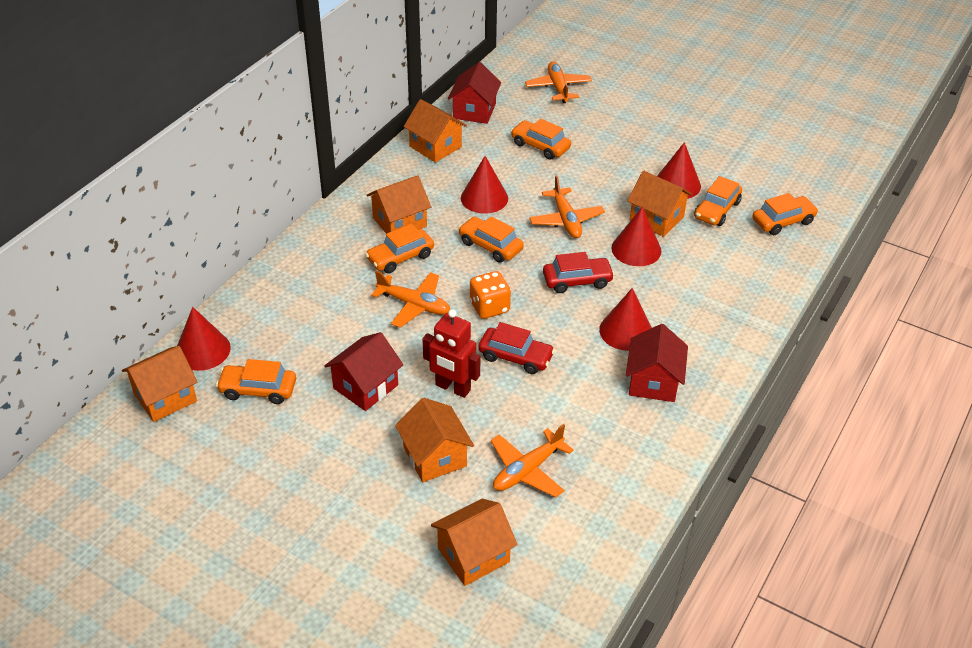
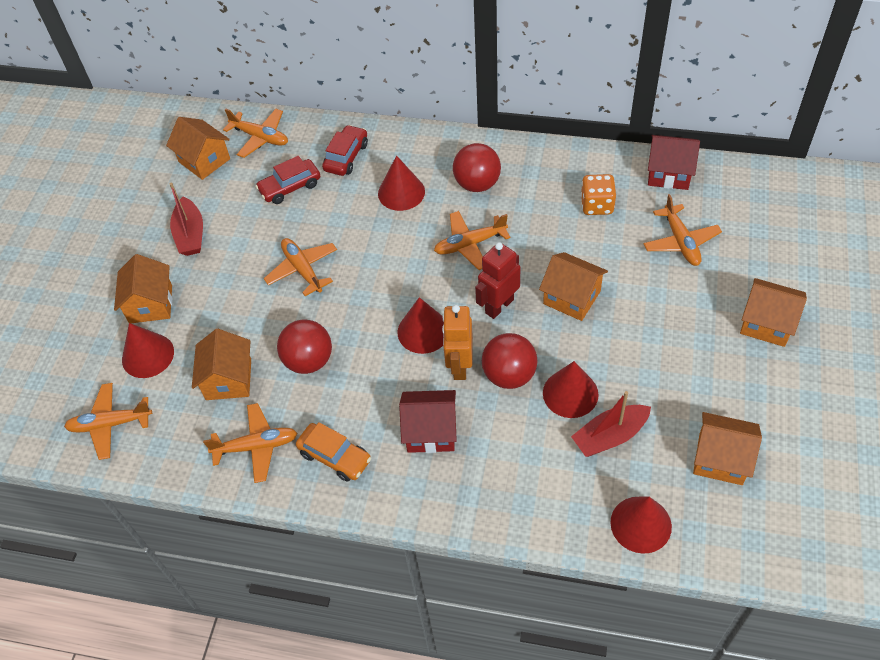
orange car: 6 -> 1
orange plane: 4 -> 6
orange robot: 0 -> 1
red ball: 0 -> 3
red boat: 0 -> 2
red house: 3 -> 2

